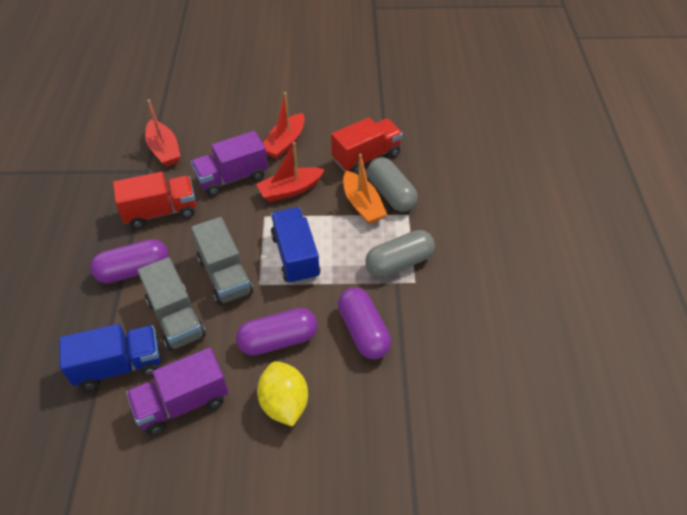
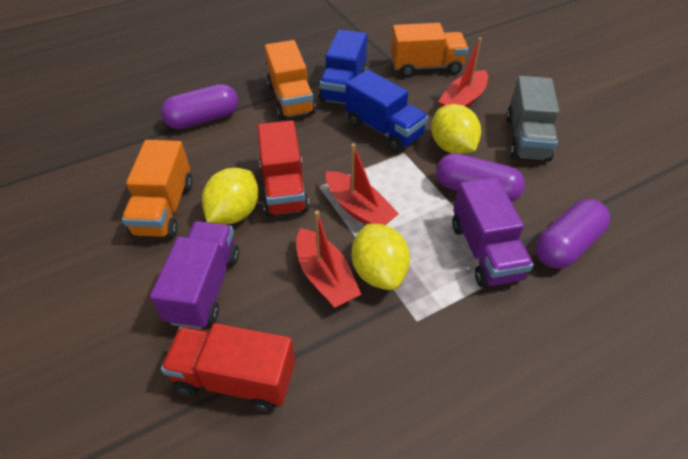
grey capsule: 2 -> 0
grey truck: 2 -> 1
orange boat: 1 -> 0
orange truck: 0 -> 3
yellow lemon: 1 -> 3

